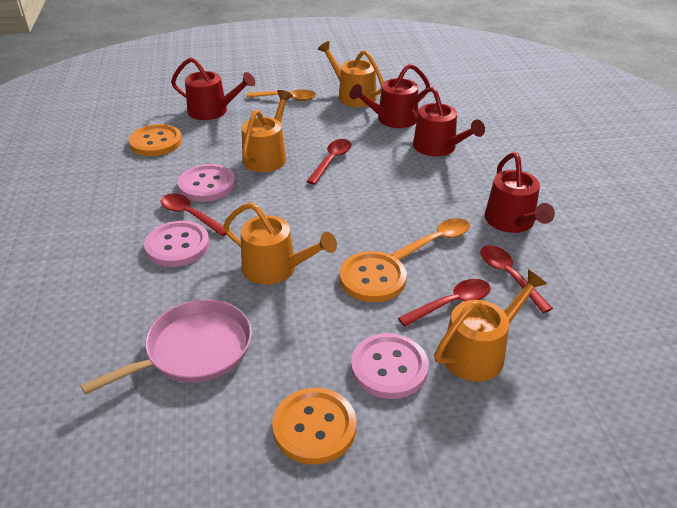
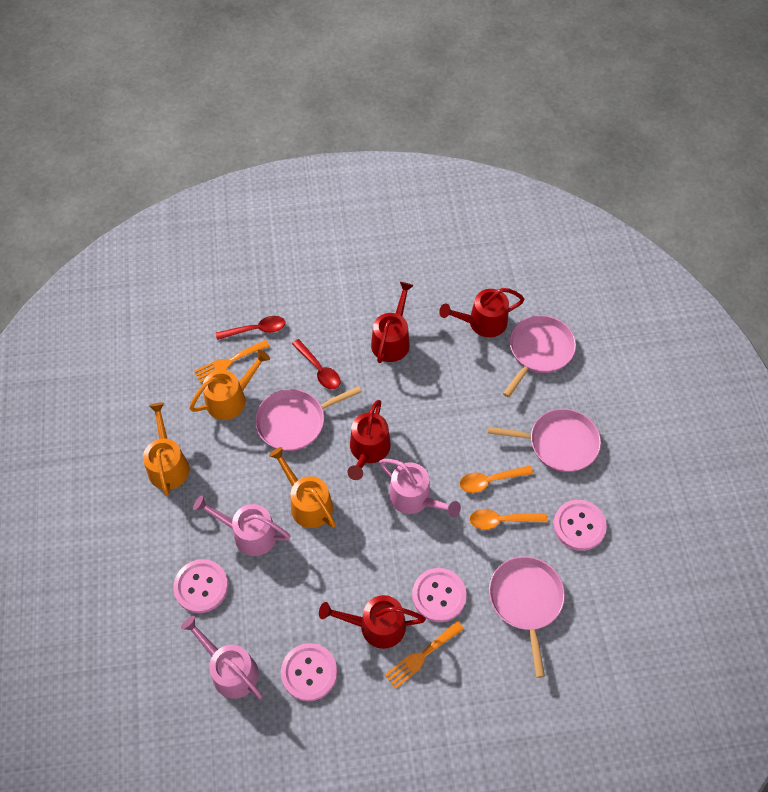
orange button: 3 -> 0
orange fork: 0 -> 2
orange watering can: 4 -> 3
pink button: 3 -> 4
pink pan: 1 -> 4
pink watering can: 0 -> 3
red spoon: 4 -> 2

